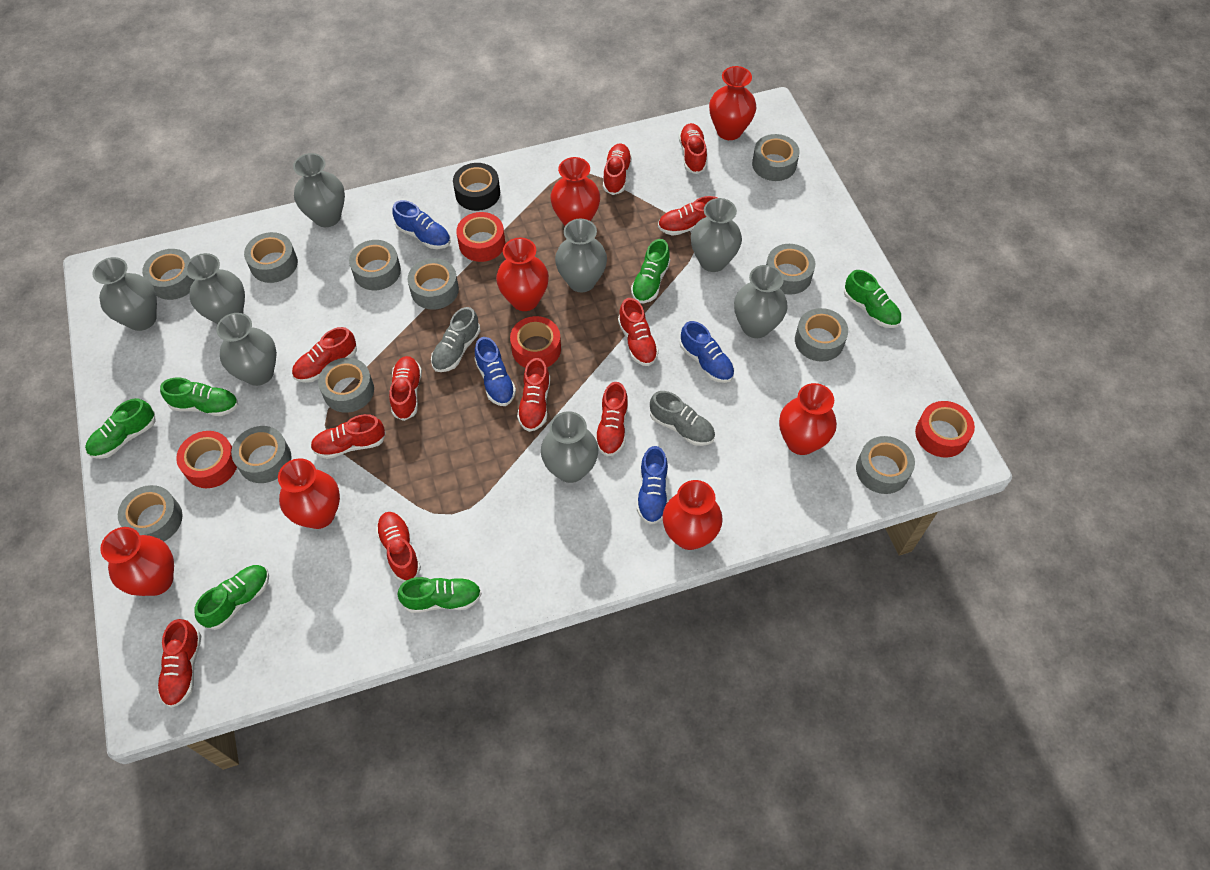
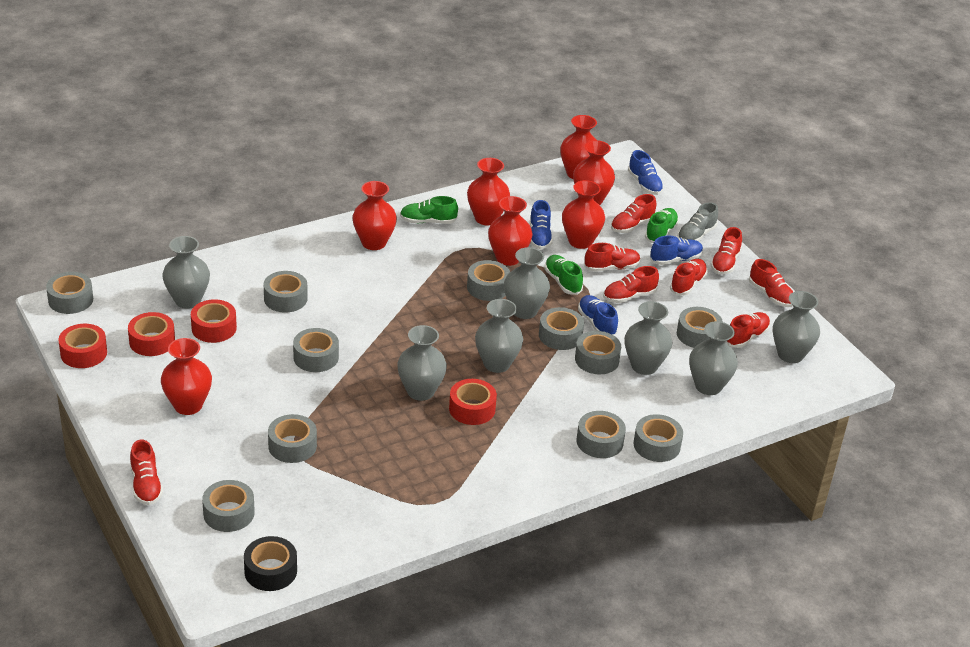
green shoe: 6 -> 3
grey shoe: 2 -> 1
grey vase: 8 -> 7
red shoe: 11 -> 8

